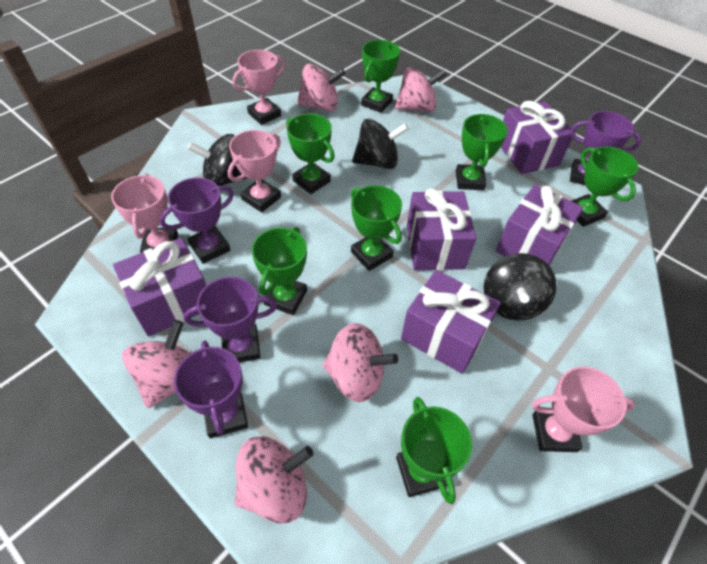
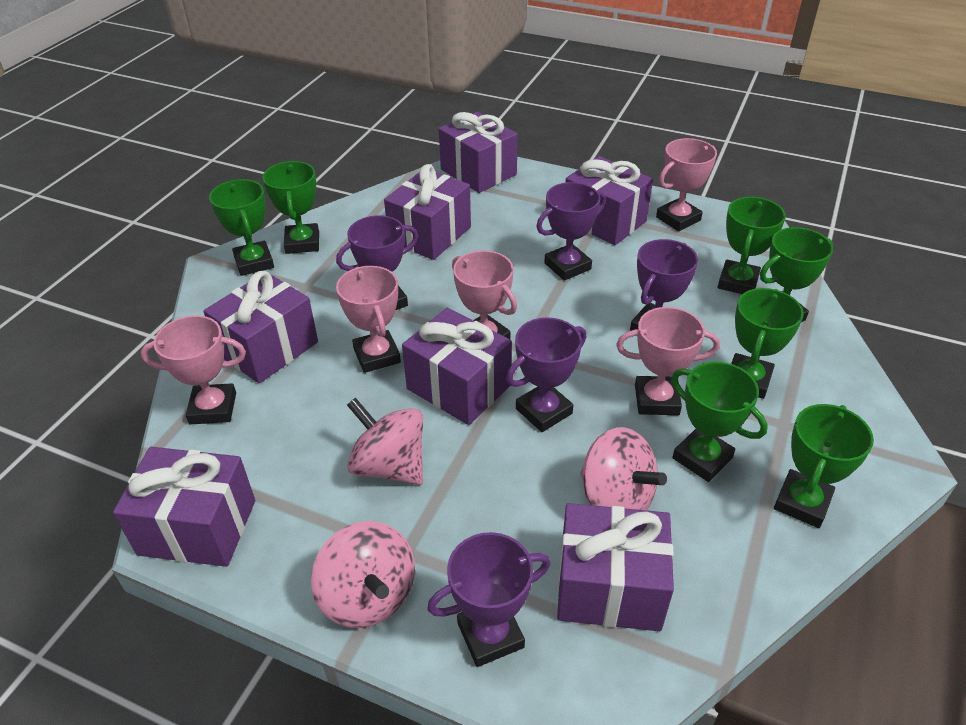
black spinning top: 3 -> 0
pink spinning top: 5 -> 3
pink trophy: 4 -> 5
purple gift: 5 -> 7
purple trophy: 4 -> 5

